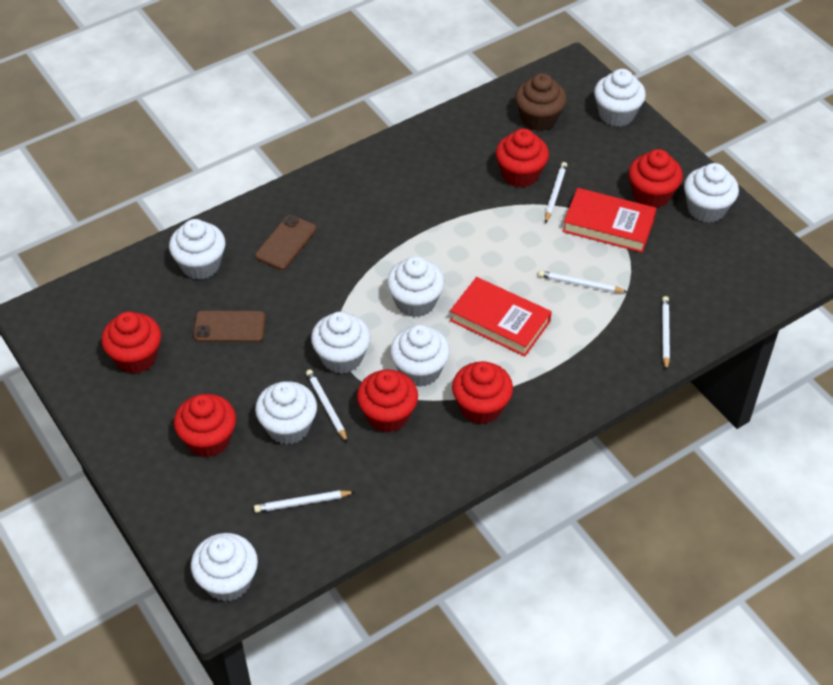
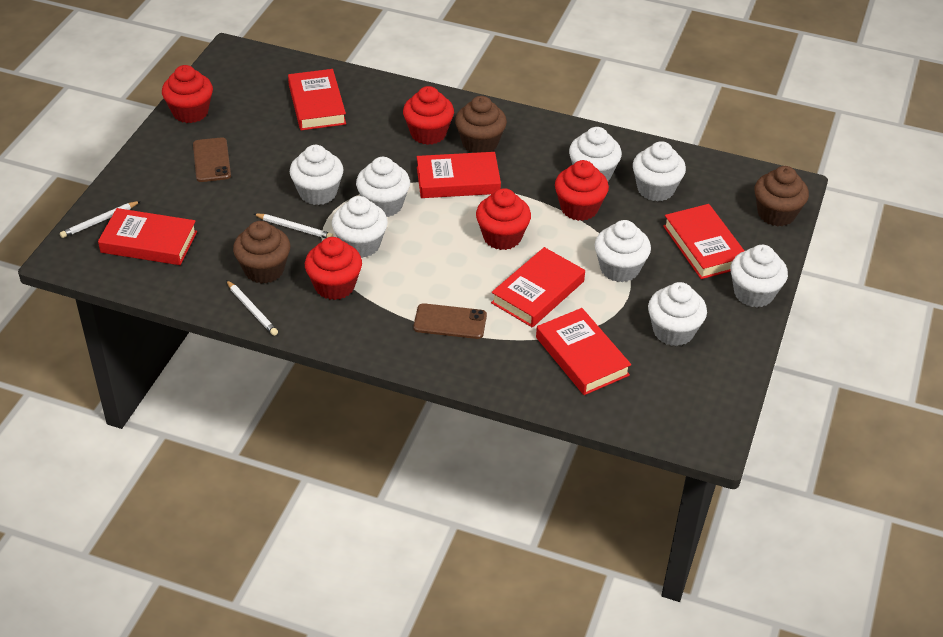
brown cupcake: 1 -> 3
red book: 2 -> 6
red cupcake: 6 -> 5
white pencil: 5 -> 3

